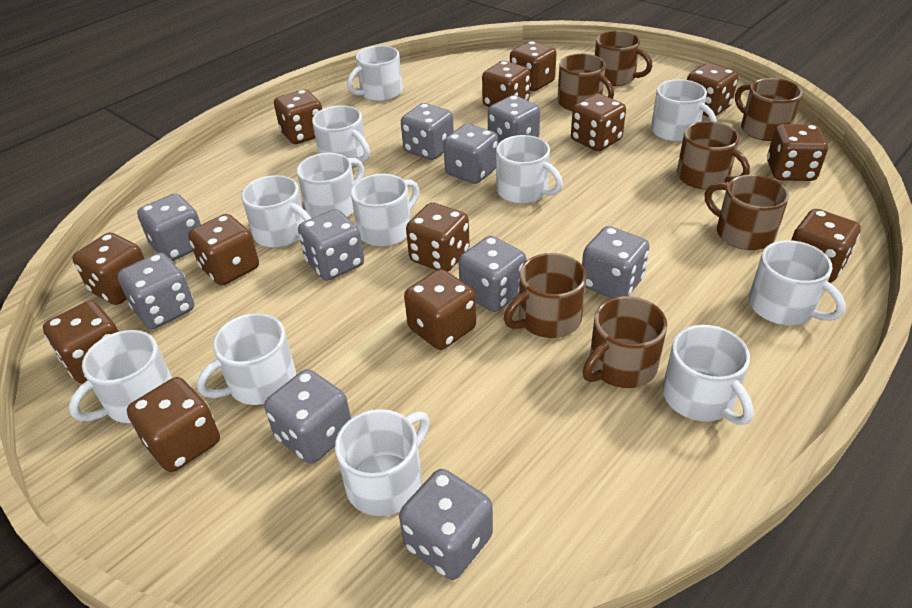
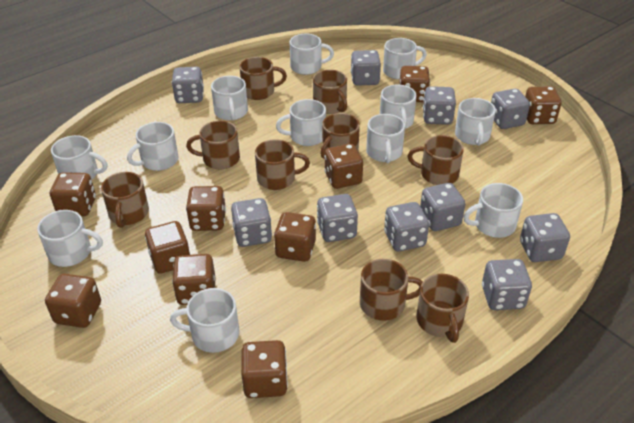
brown dice: 13 -> 10
brown mug: 7 -> 9

